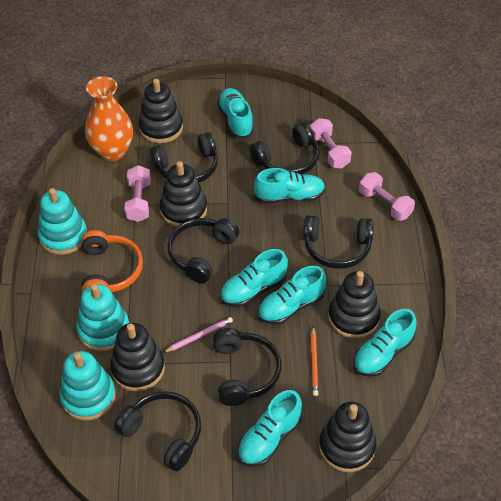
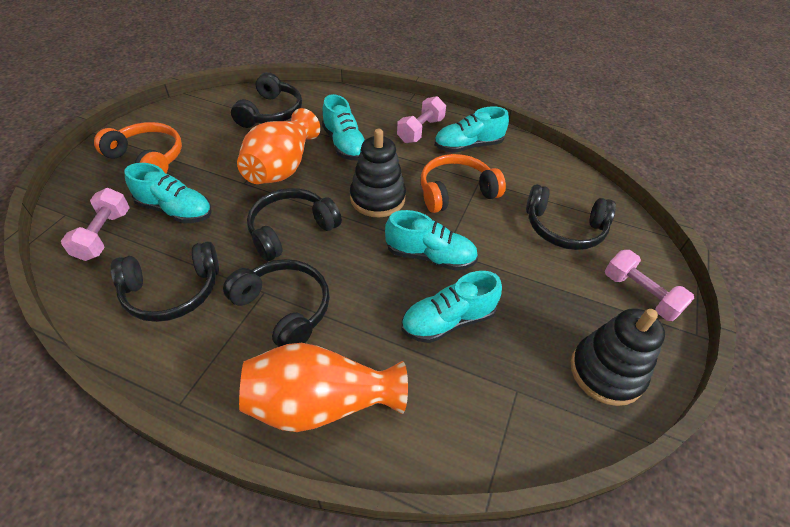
black headphones: 6 -> 5
black stacking toy: 5 -> 2
orange headphones: 1 -> 2
orange pencil: 1 -> 0
orange vase: 1 -> 2
pink pencil: 1 -> 0
turquoise shoe: 6 -> 5
turquoise stacking toy: 3 -> 0

